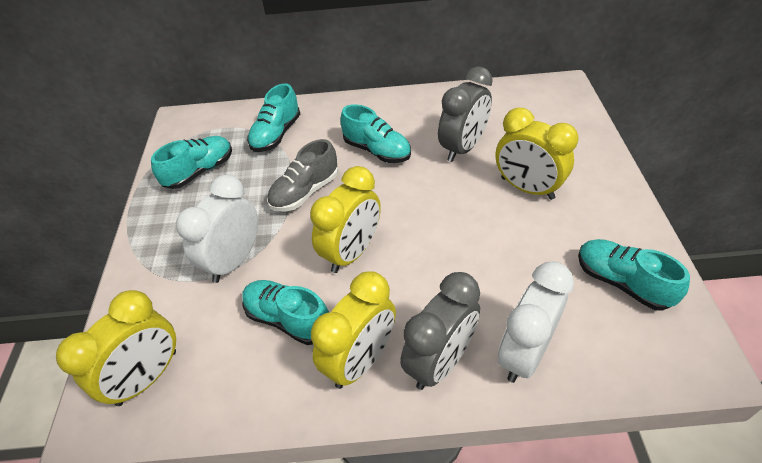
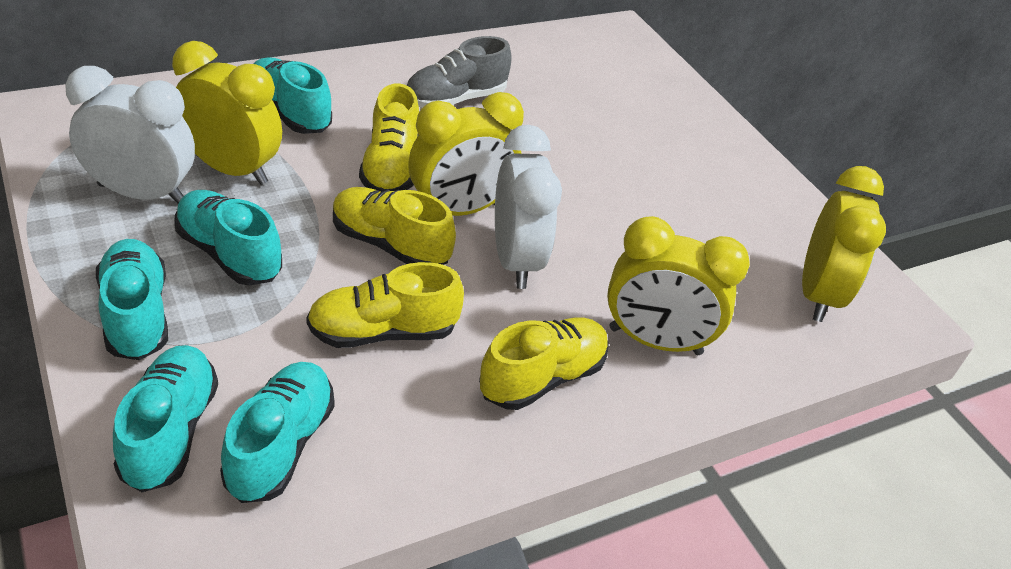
grey clock: 2 -> 0
yellow shoe: 0 -> 4

